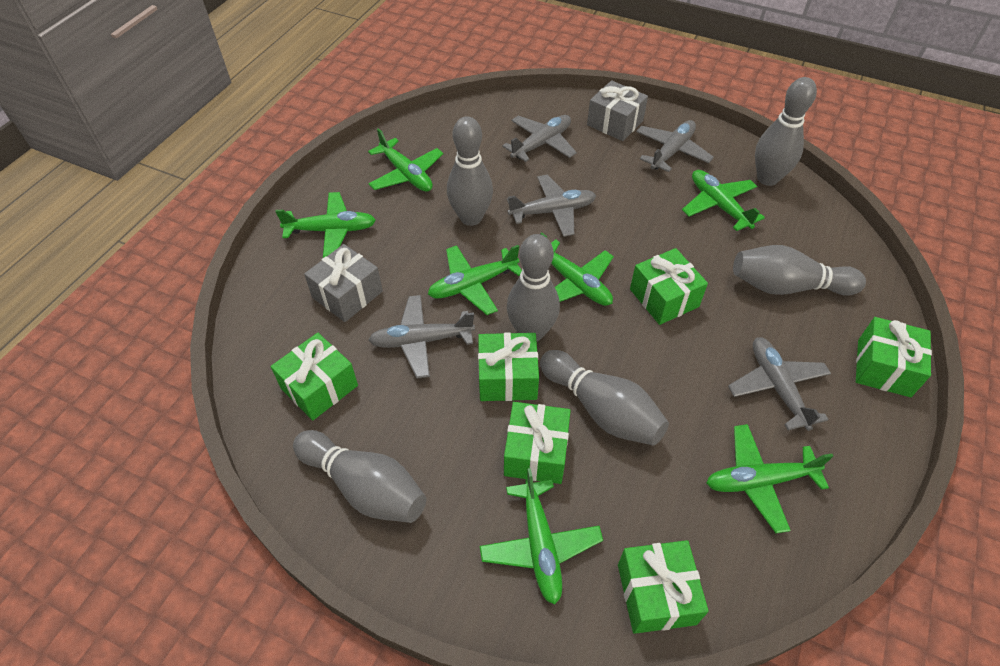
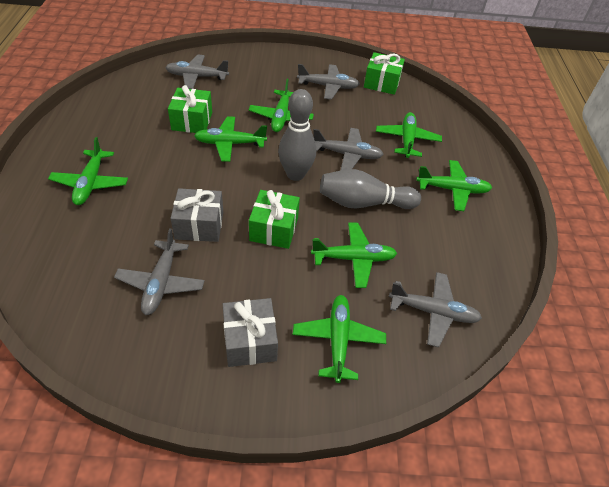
green gift: 6 -> 3
grey bowling pin: 6 -> 2

